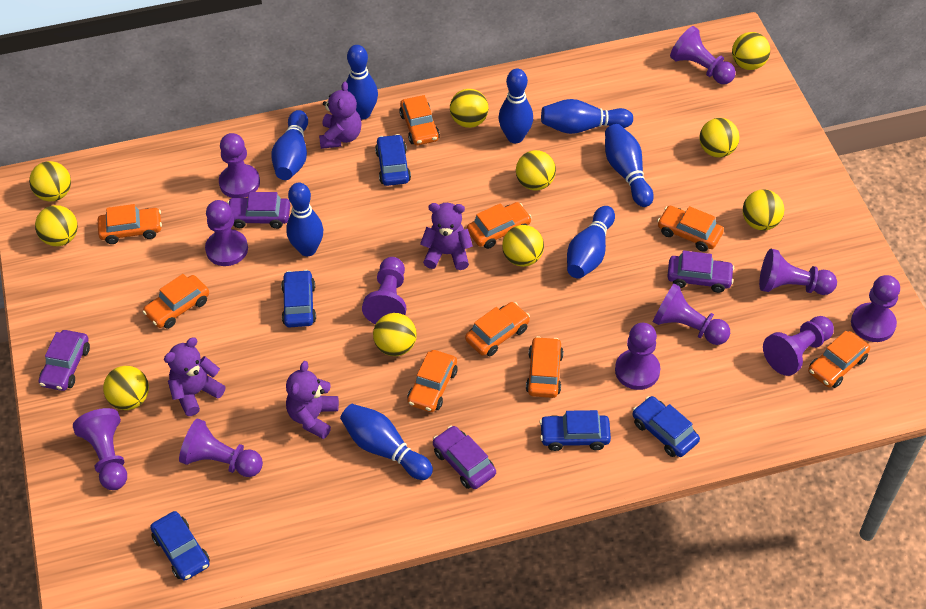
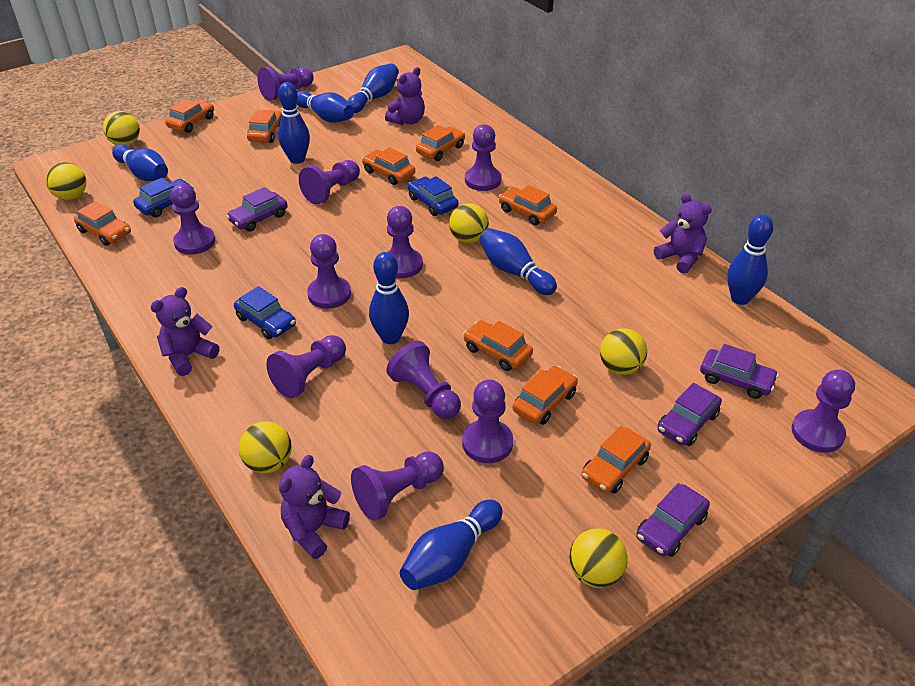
blue car: 5 -> 3
yellow ball: 10 -> 6

